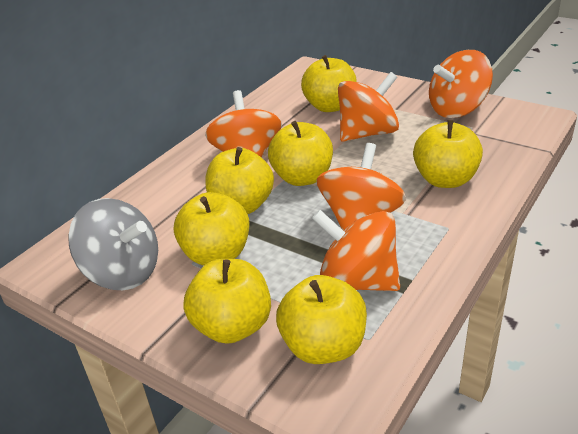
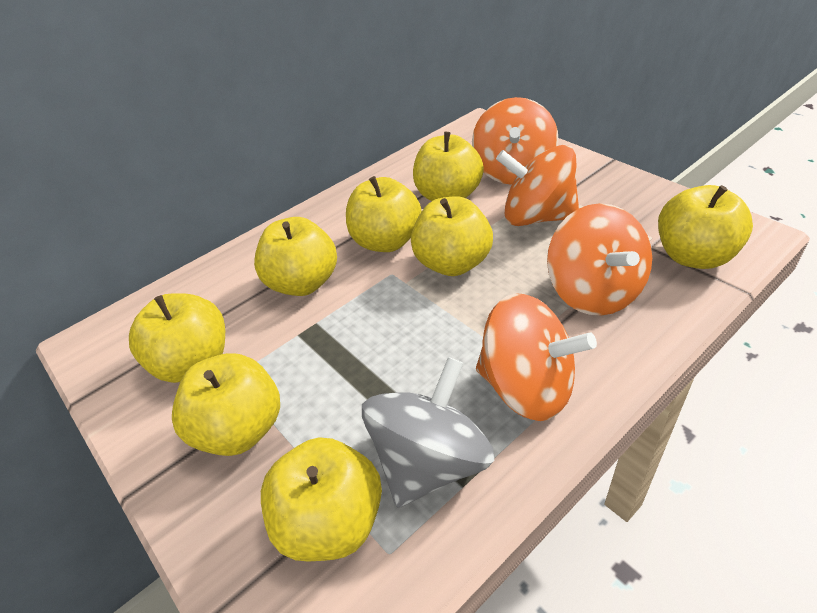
orange spinning top: 5 -> 4
yellow apple: 7 -> 8

